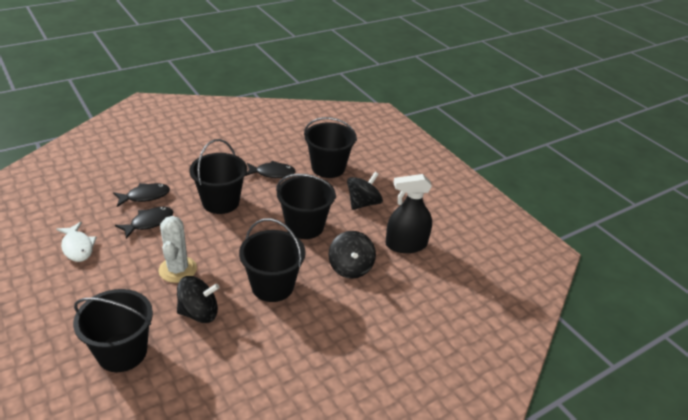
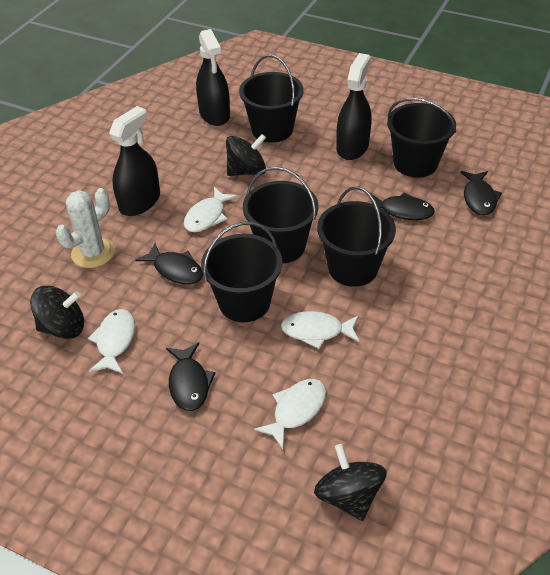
black fish: 3 -> 4
black spray bottle: 1 -> 3
white fish: 1 -> 4

